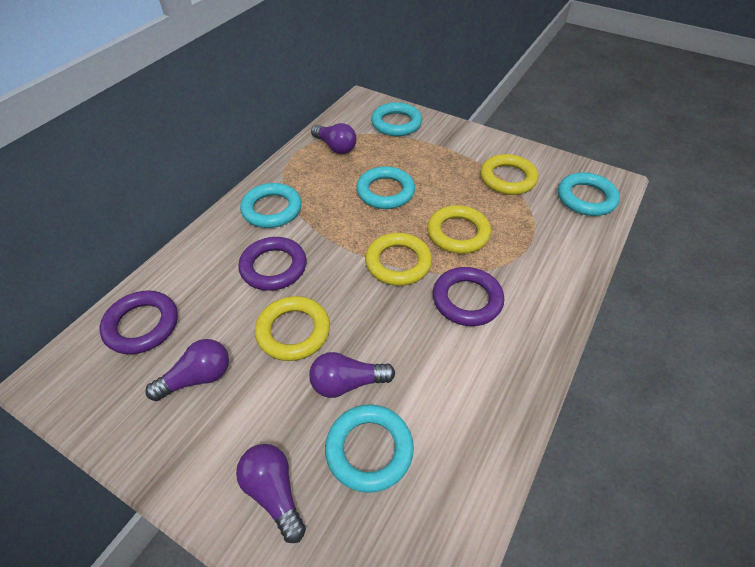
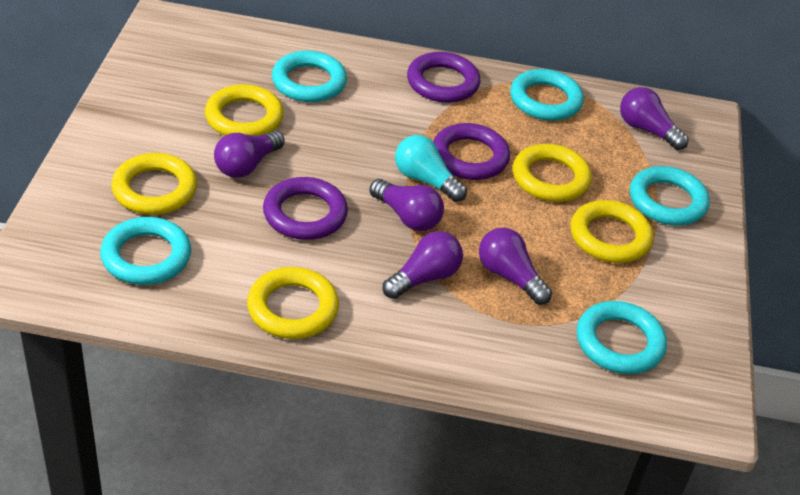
purple light bulb: 4 -> 5
turquoise light bulb: 0 -> 1
yellow ring: 4 -> 5

